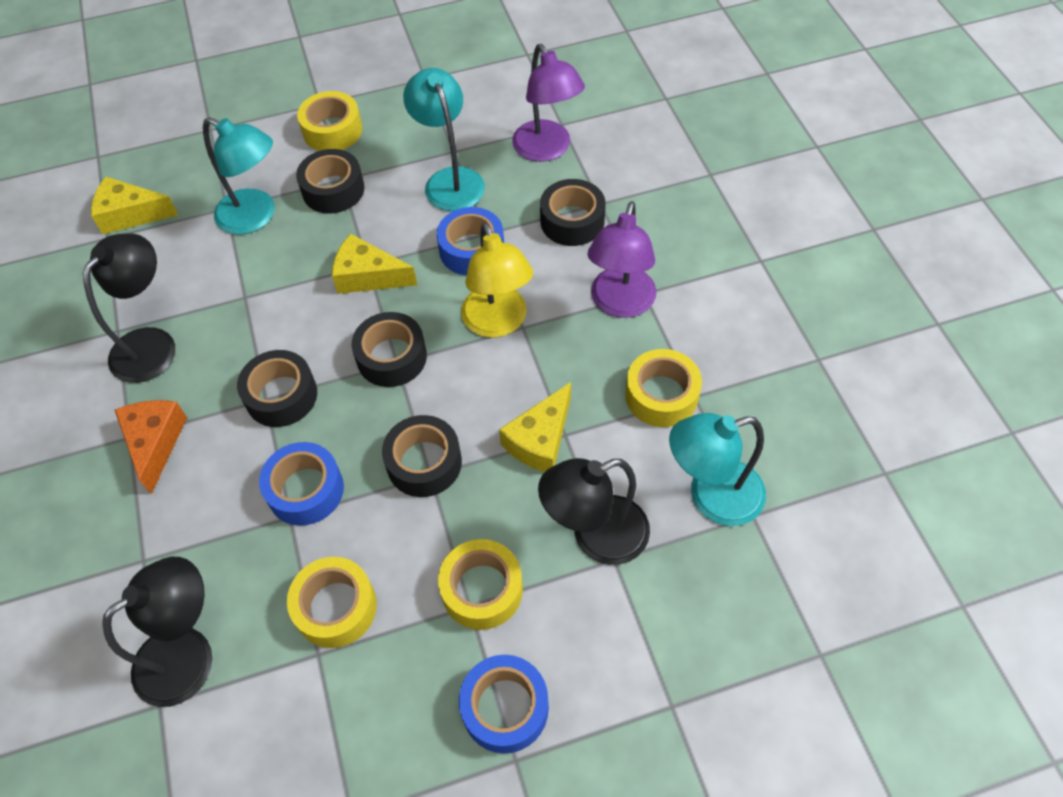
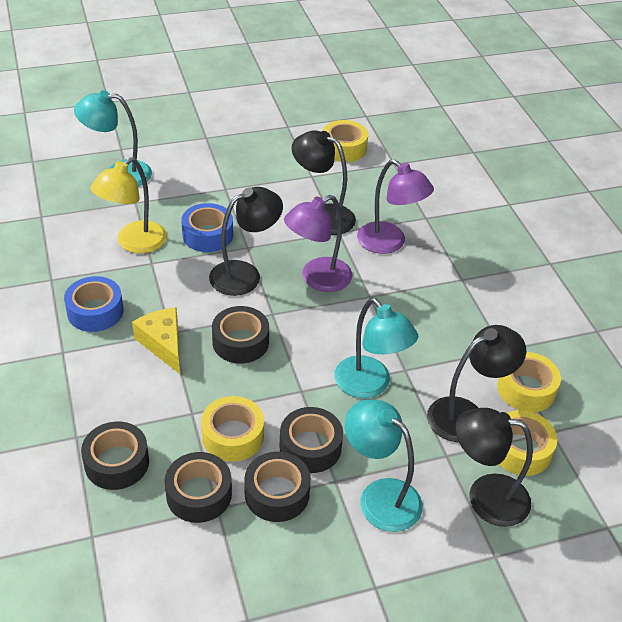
black lamp: 3 -> 4
blue tape: 3 -> 2
orange cheese: 1 -> 0
yellow cheese: 3 -> 1

